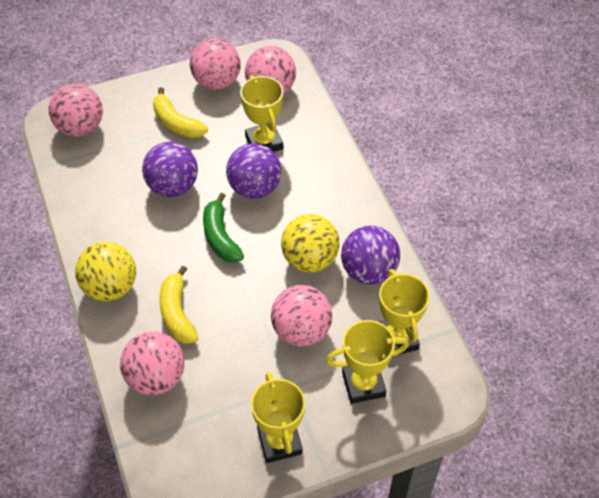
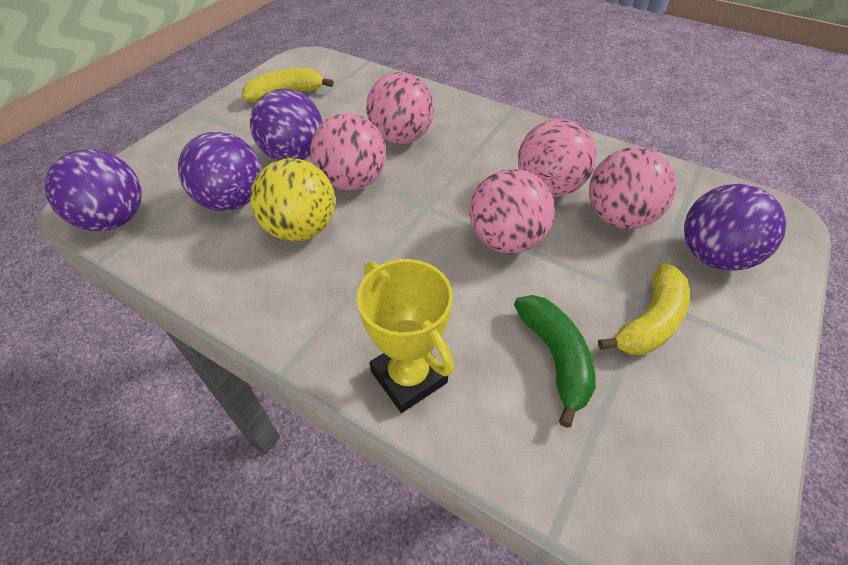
purple ball: 3 -> 4
yellow ball: 2 -> 1
yellow trophy: 4 -> 1

